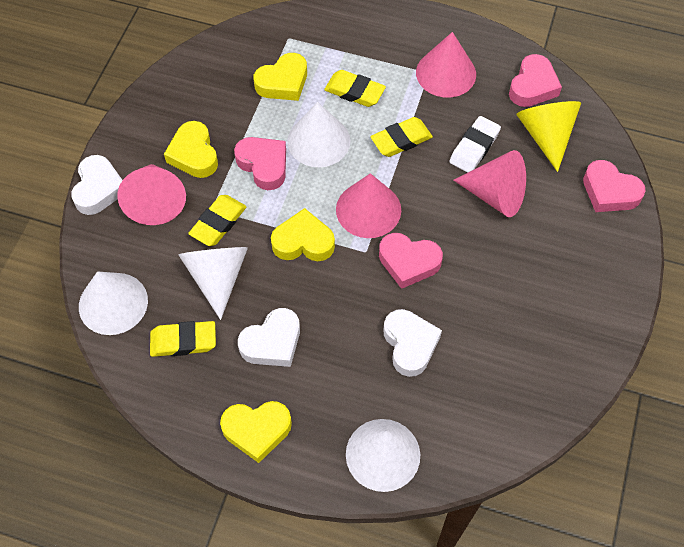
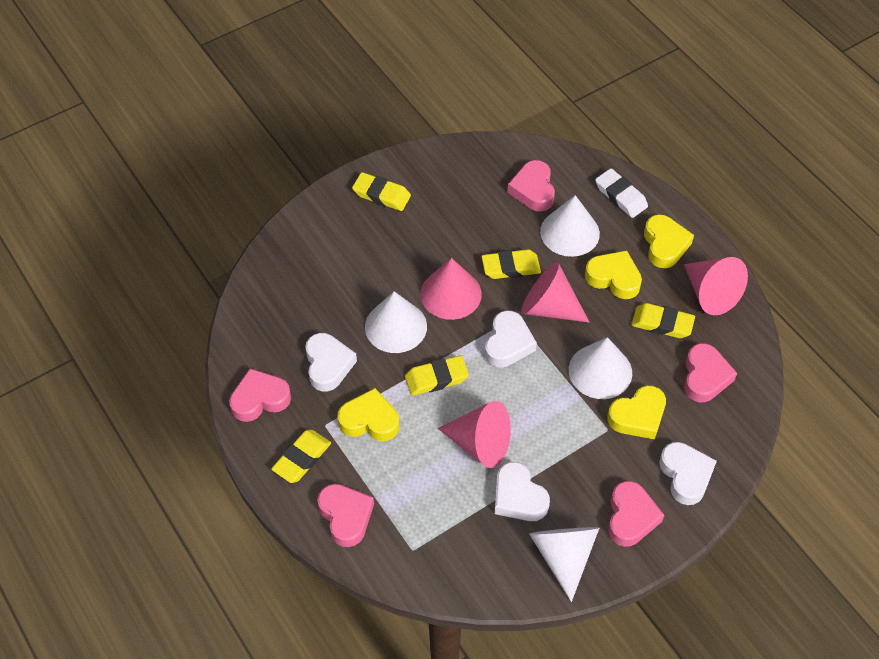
pink heart: 4 -> 5
white heart: 3 -> 4
yellow cone: 1 -> 0
yellow eraser: 4 -> 5

